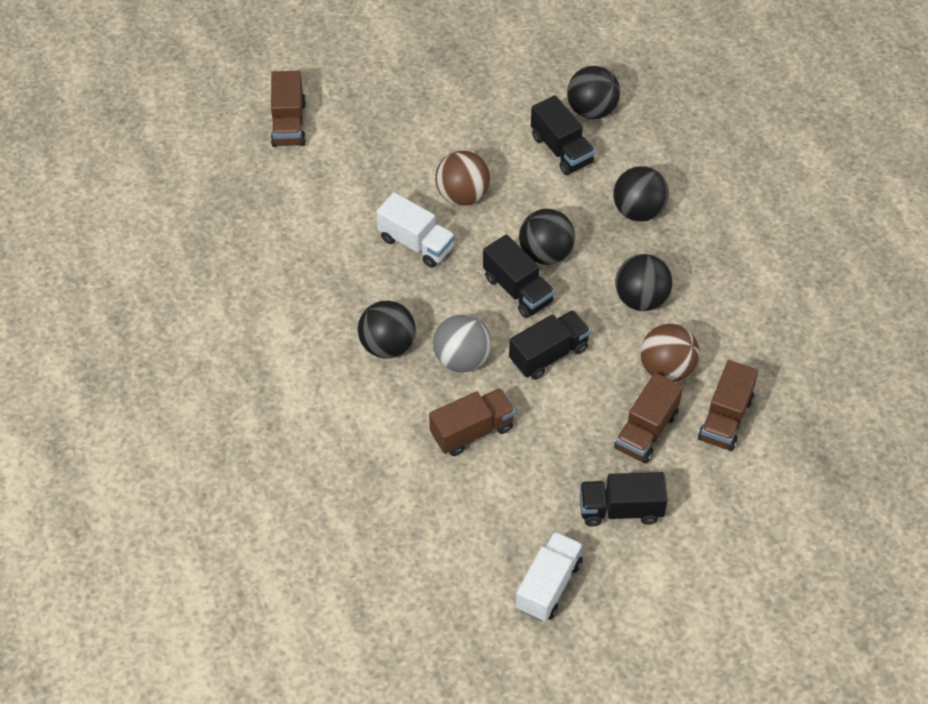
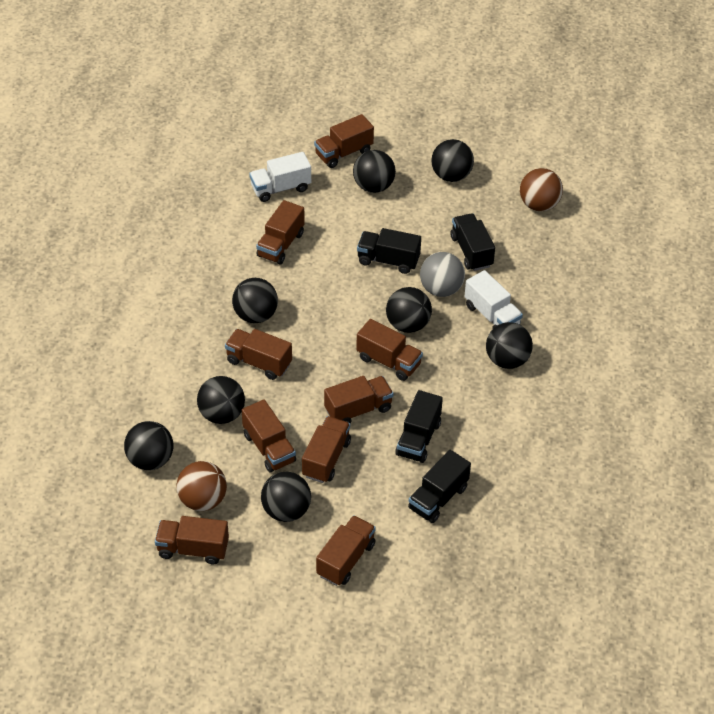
black ball: 5 -> 8
brown truck: 4 -> 9

